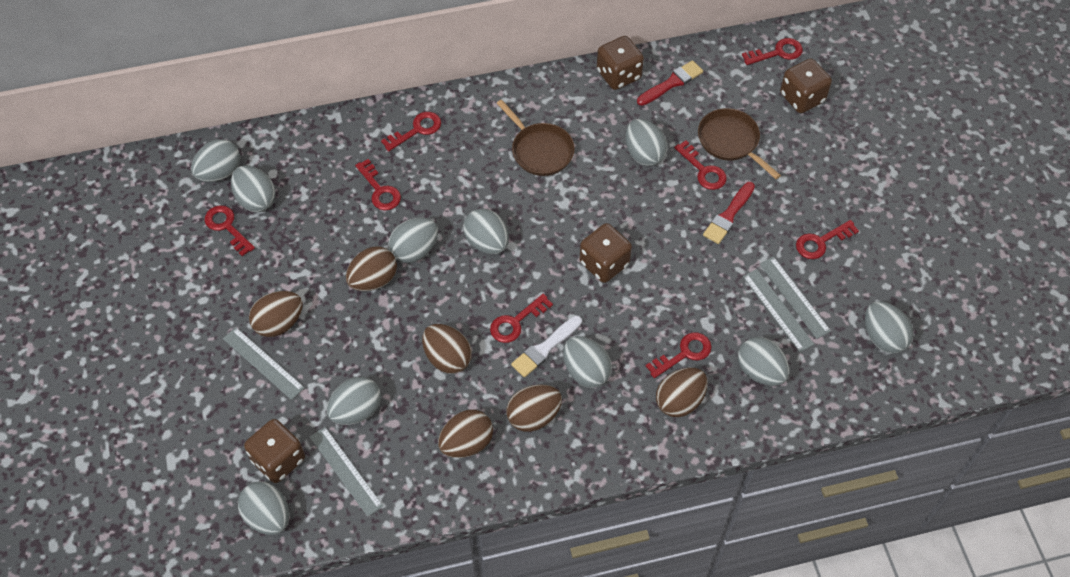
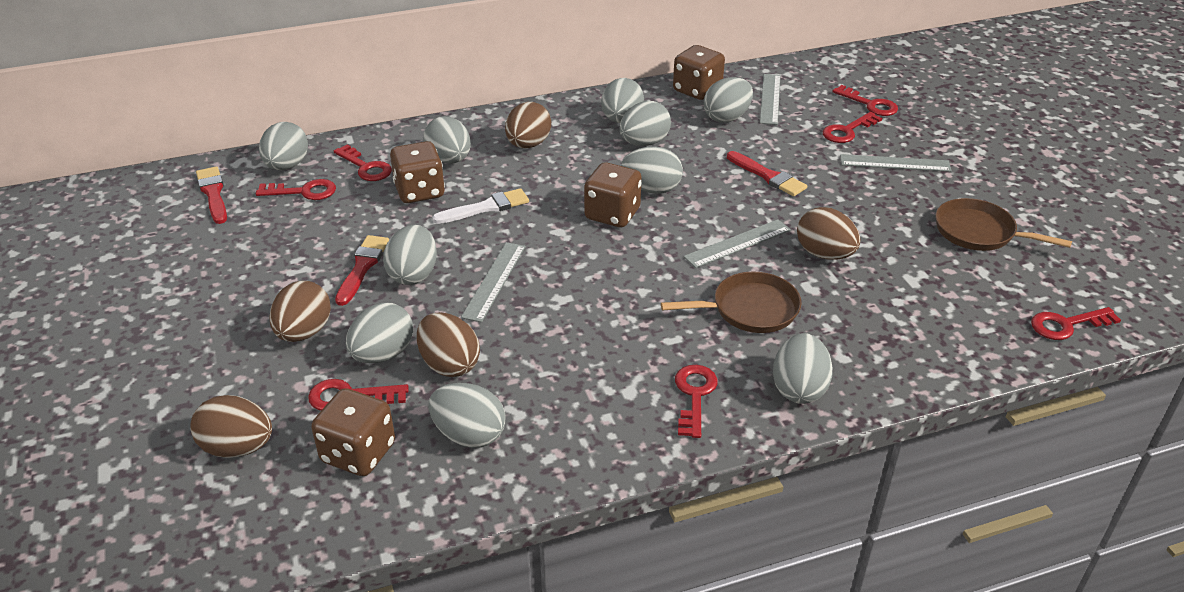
brown egg: 6 -> 5
red brush: 2 -> 3
red key: 8 -> 7

